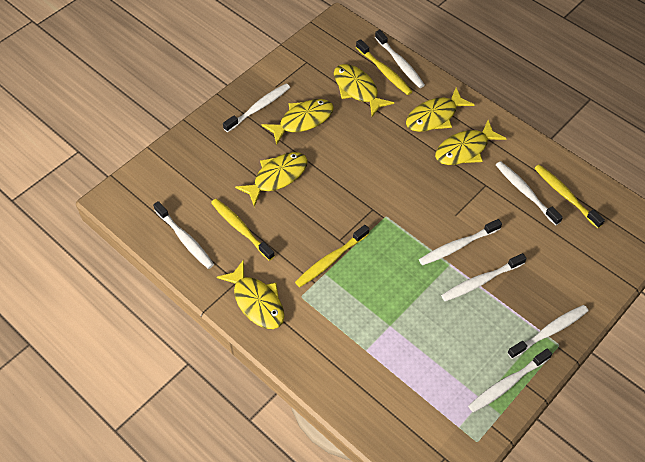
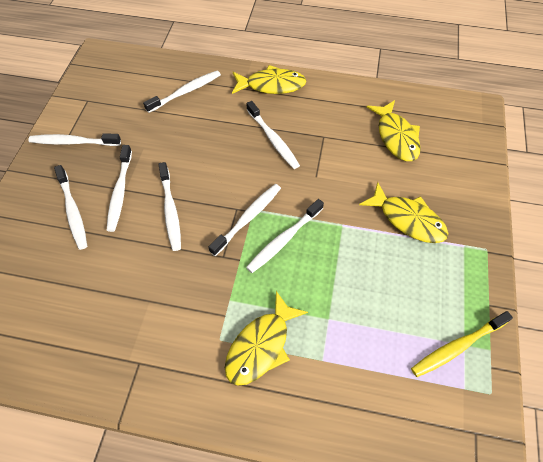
yellow fish: 6 -> 4
yellow toothbrush: 4 -> 1

